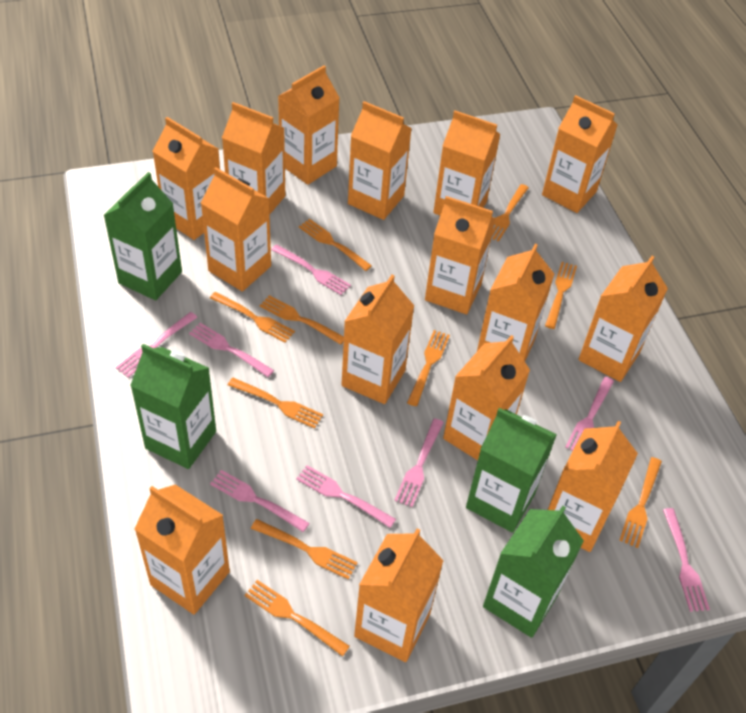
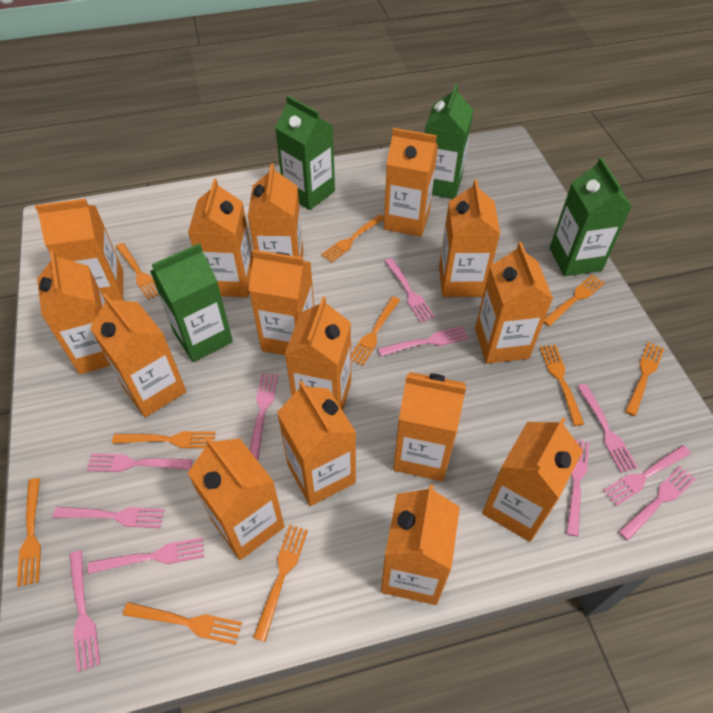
pink fork: 8 -> 11

